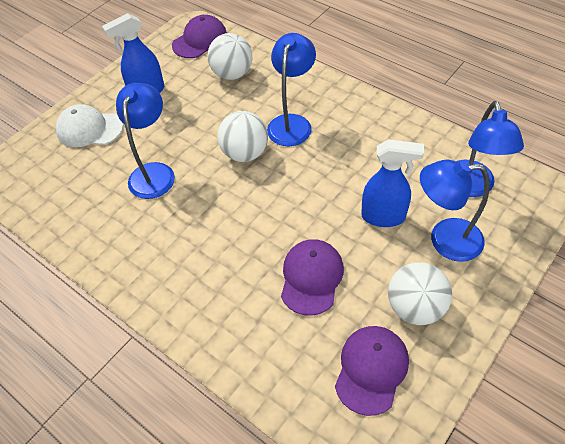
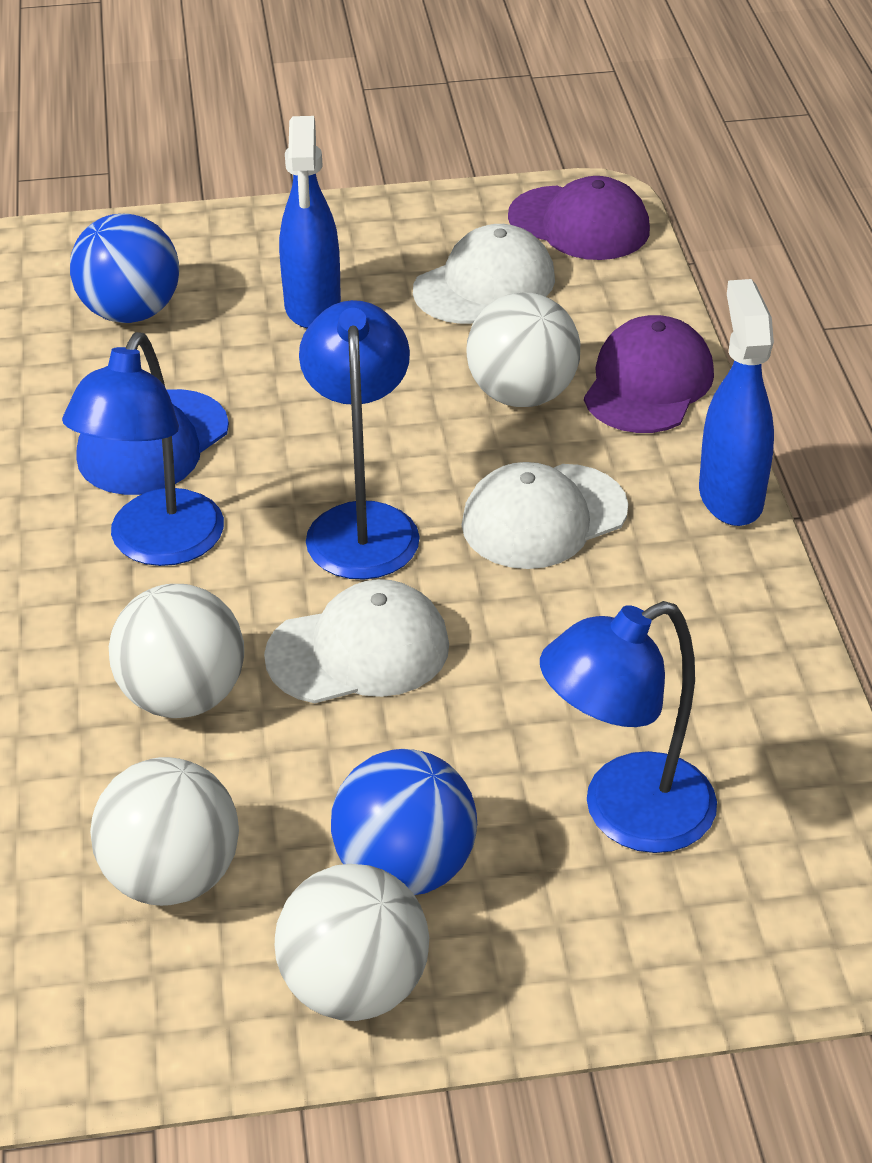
blue ball: 0 -> 2
blue cap: 0 -> 1
blue lamp: 4 -> 3
purple cap: 3 -> 2
white ball: 3 -> 4
white cap: 1 -> 3

